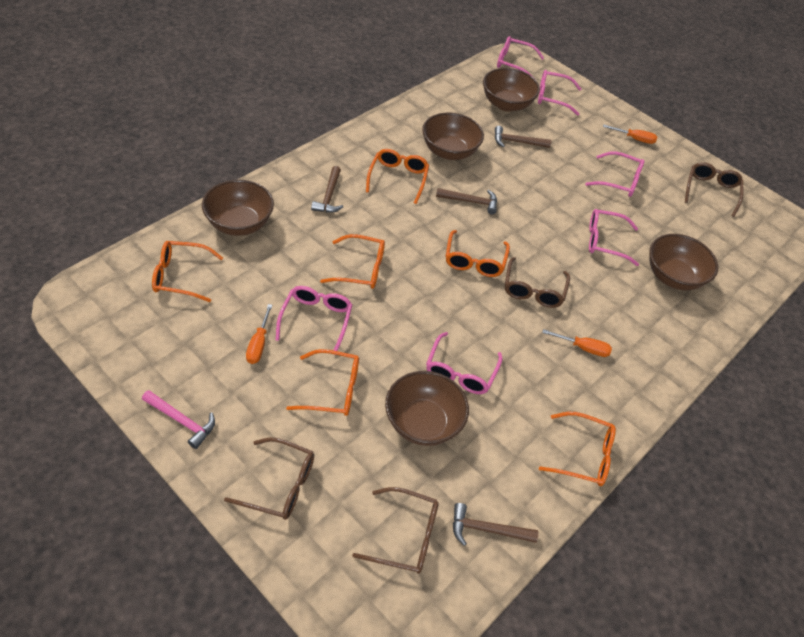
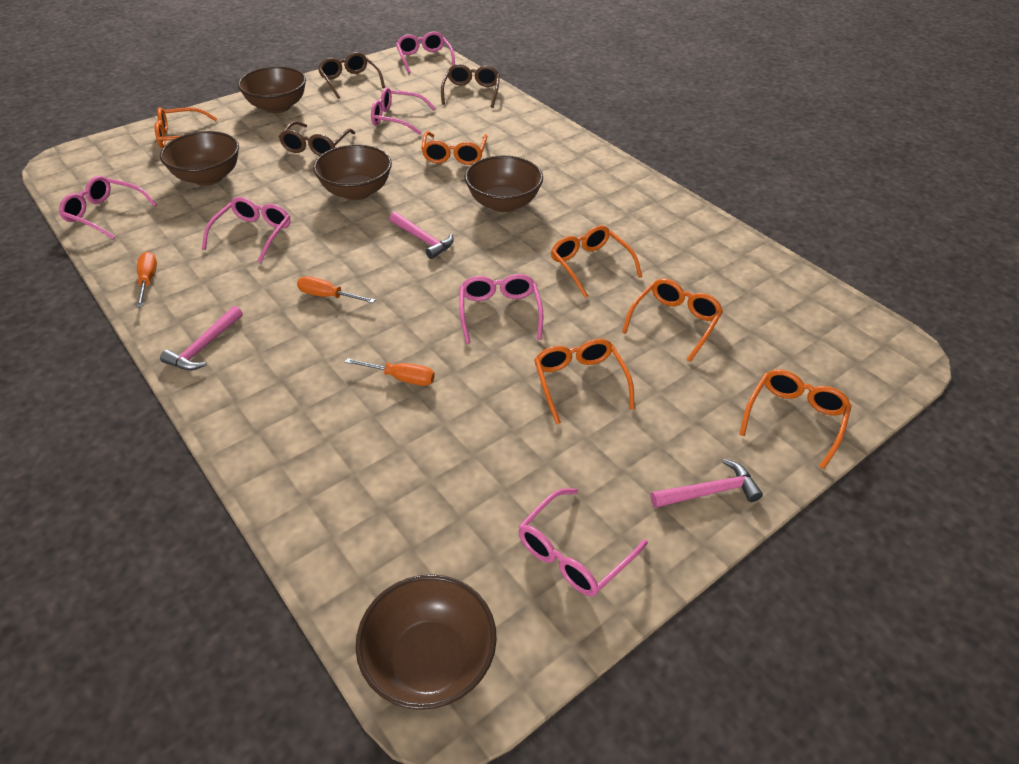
brown glasses: 4 -> 3
brown hammer: 4 -> 0
pink hammer: 1 -> 3

